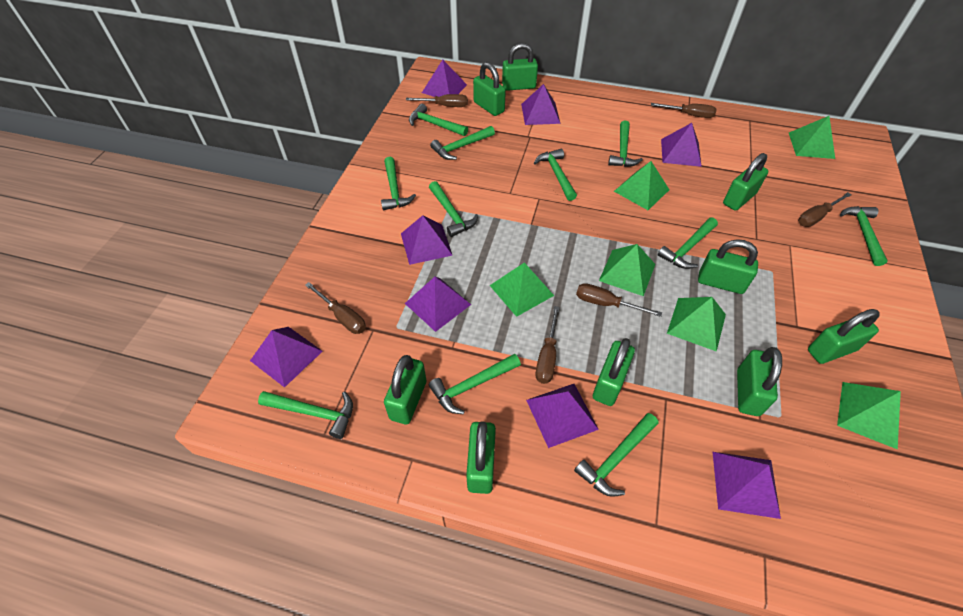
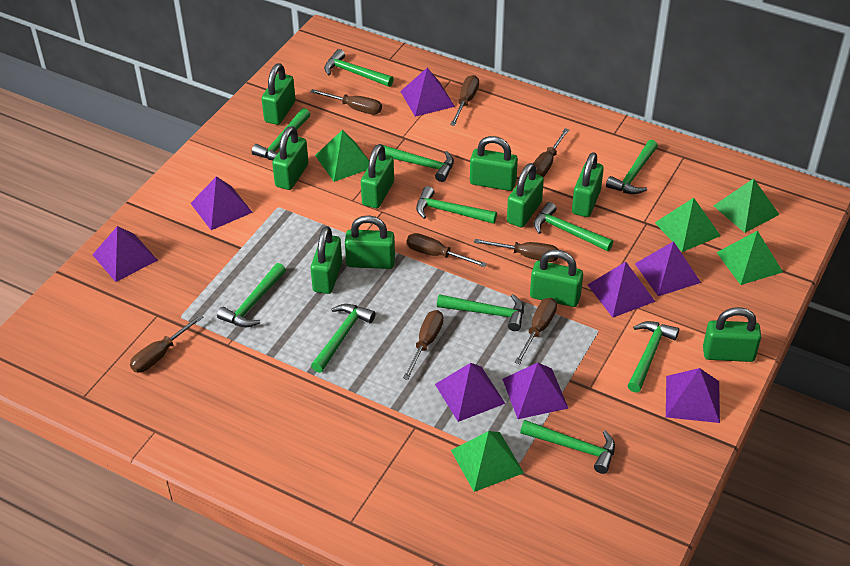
brown screwdriver: 6 -> 8
green padlock: 9 -> 10
green pyramid: 6 -> 5

